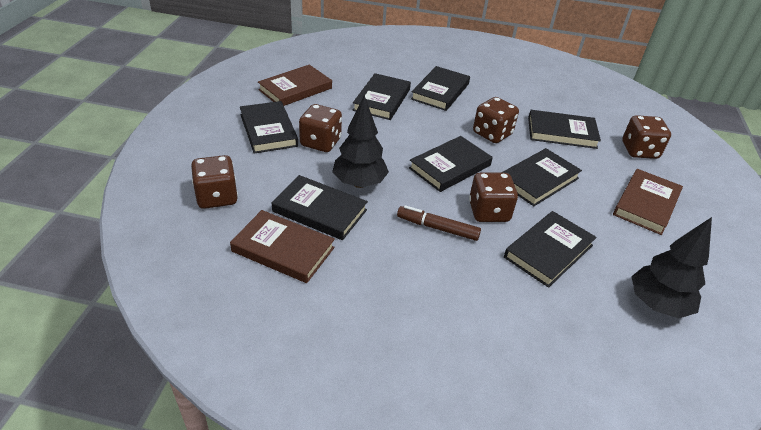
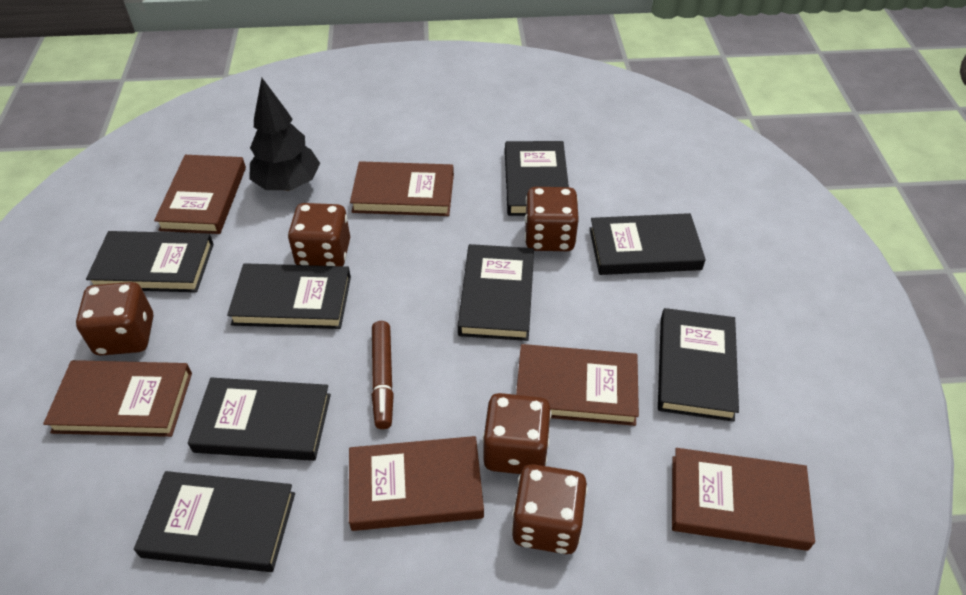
black tree: 2 -> 1
brown book: 3 -> 6

